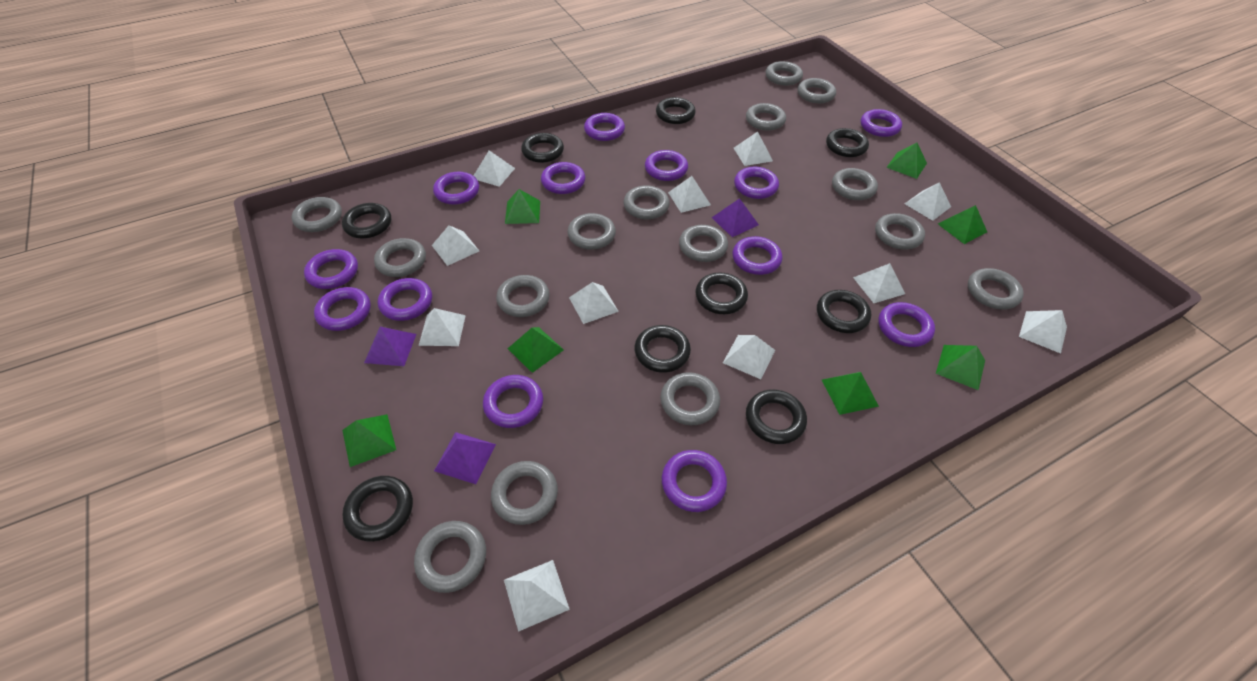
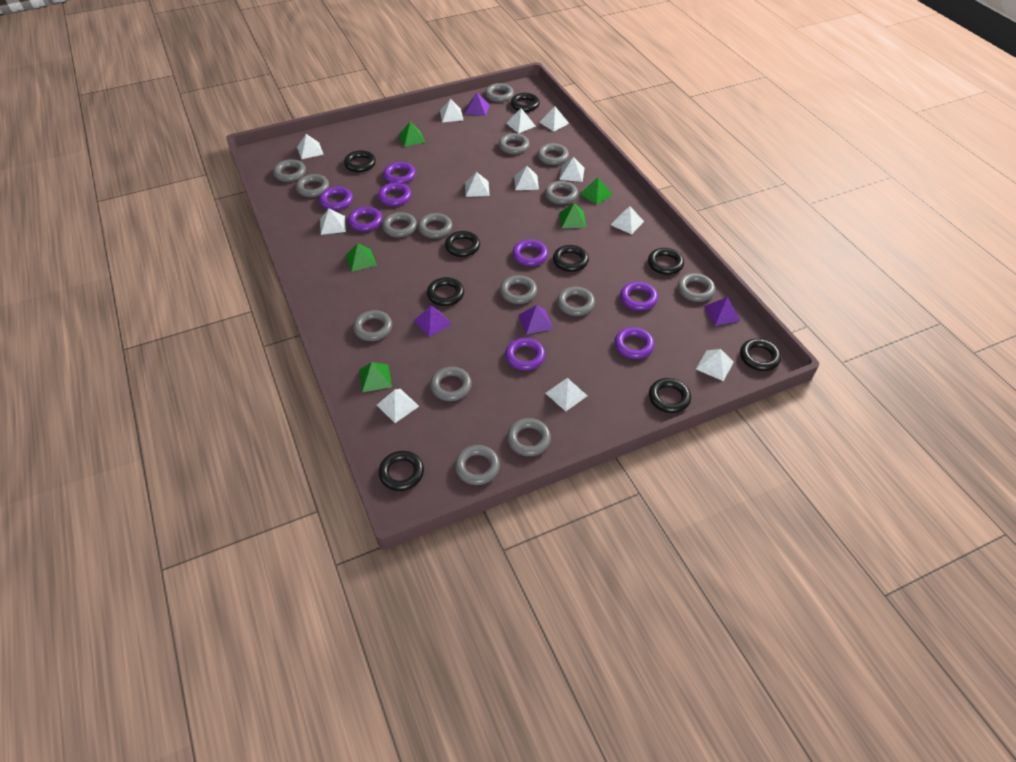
green pyramid: 7 -> 5
purple pyramid: 3 -> 4
purple ring: 13 -> 8
white pyramid: 11 -> 12

